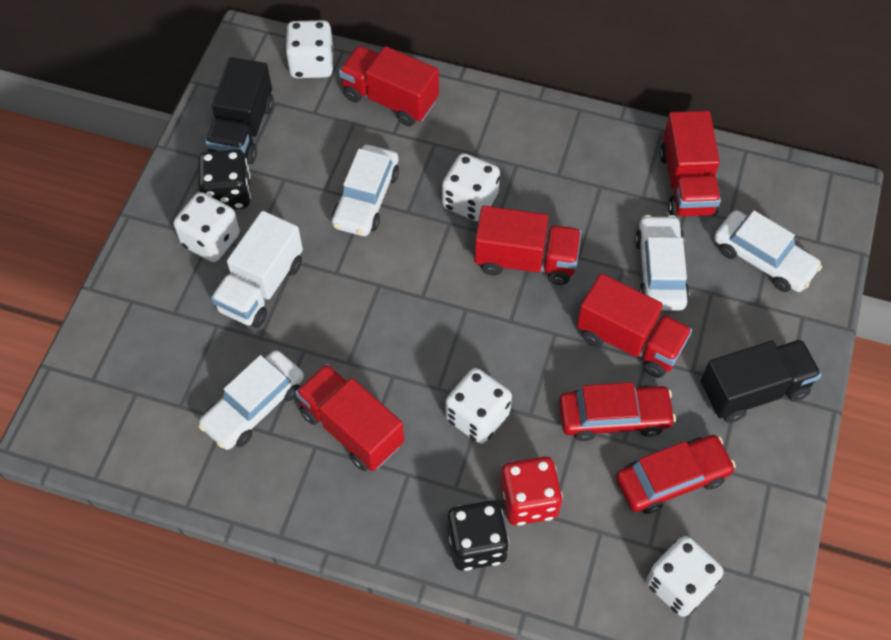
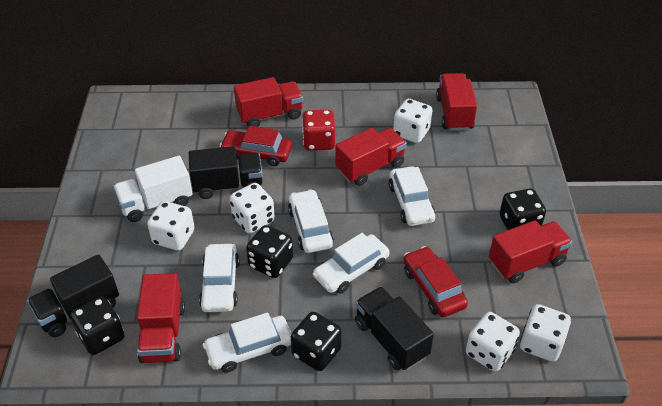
black dice: 2 -> 4
black truck: 2 -> 3
white car: 4 -> 5

